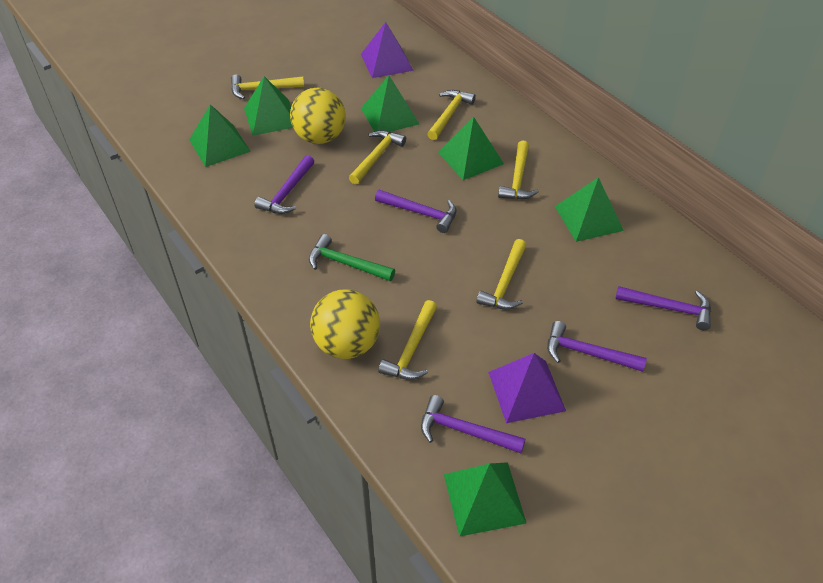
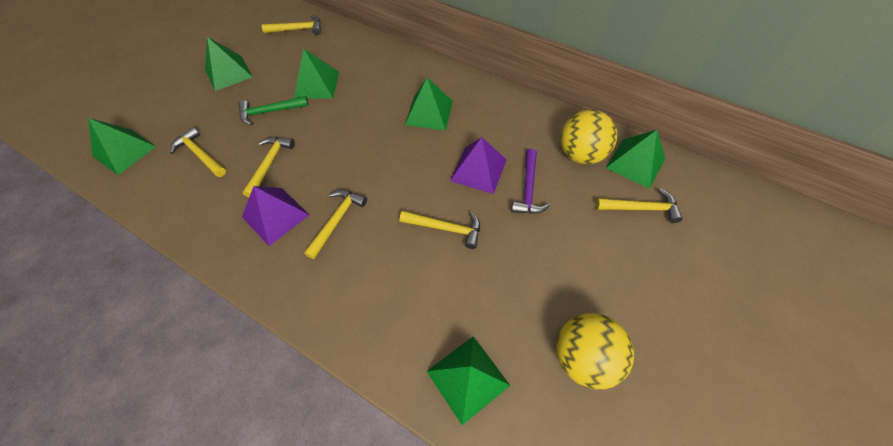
purple hammer: 5 -> 1

